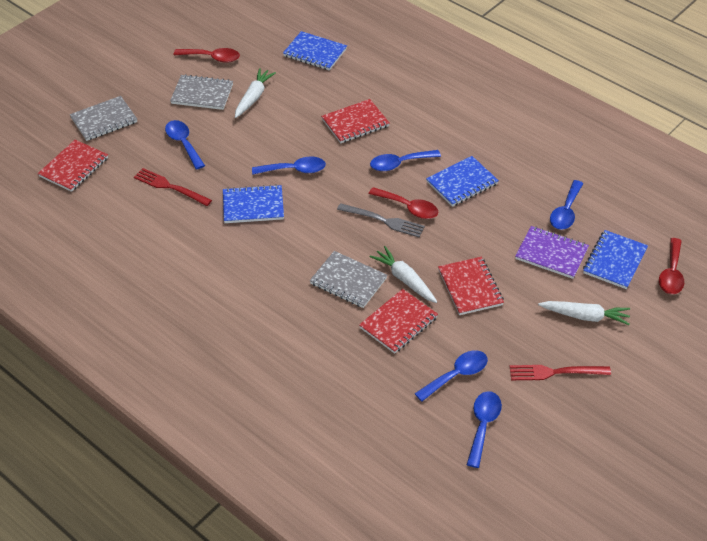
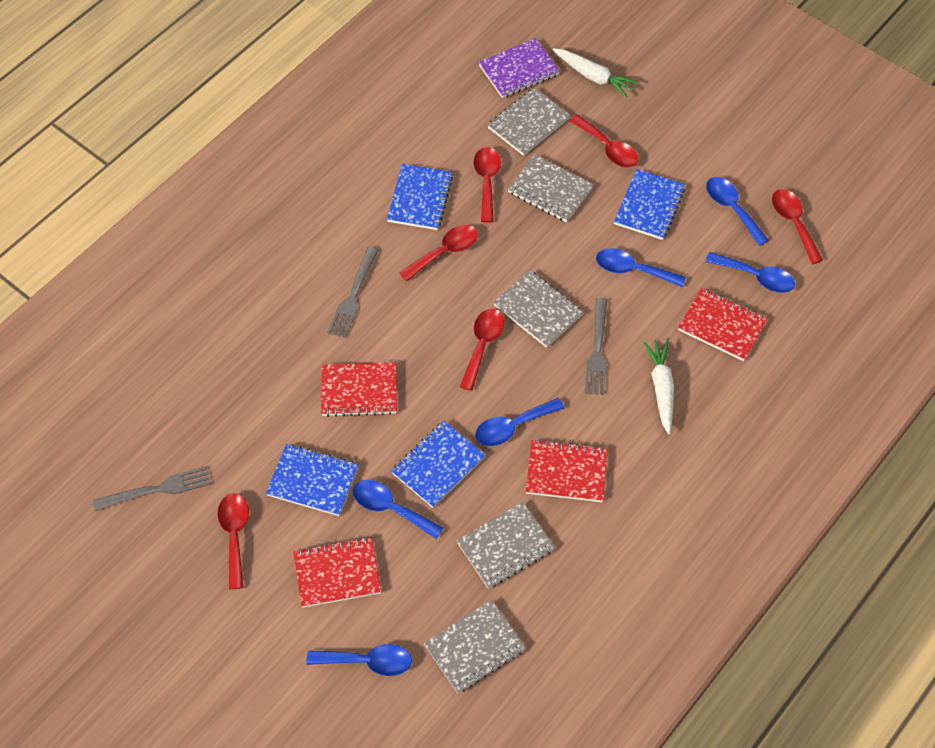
grey fork: 1 -> 3
grey notebook: 3 -> 5
red fork: 2 -> 0
red spoon: 3 -> 6
white carrot: 3 -> 2

